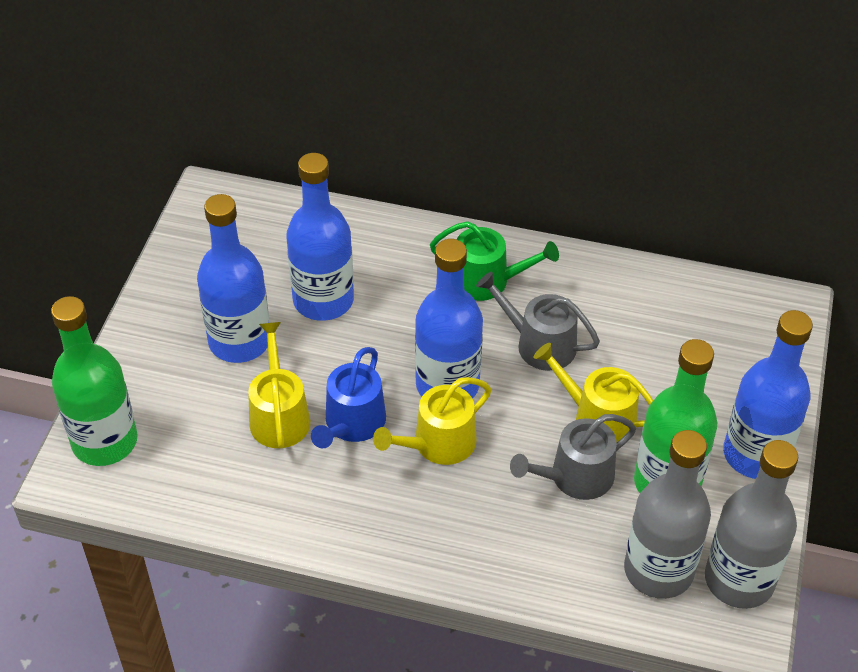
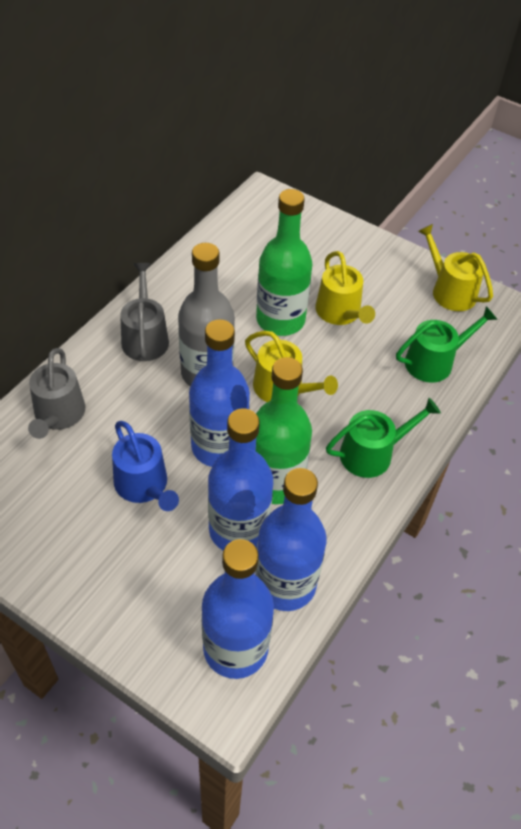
green watering can: 1 -> 2
grey bottle: 2 -> 1

